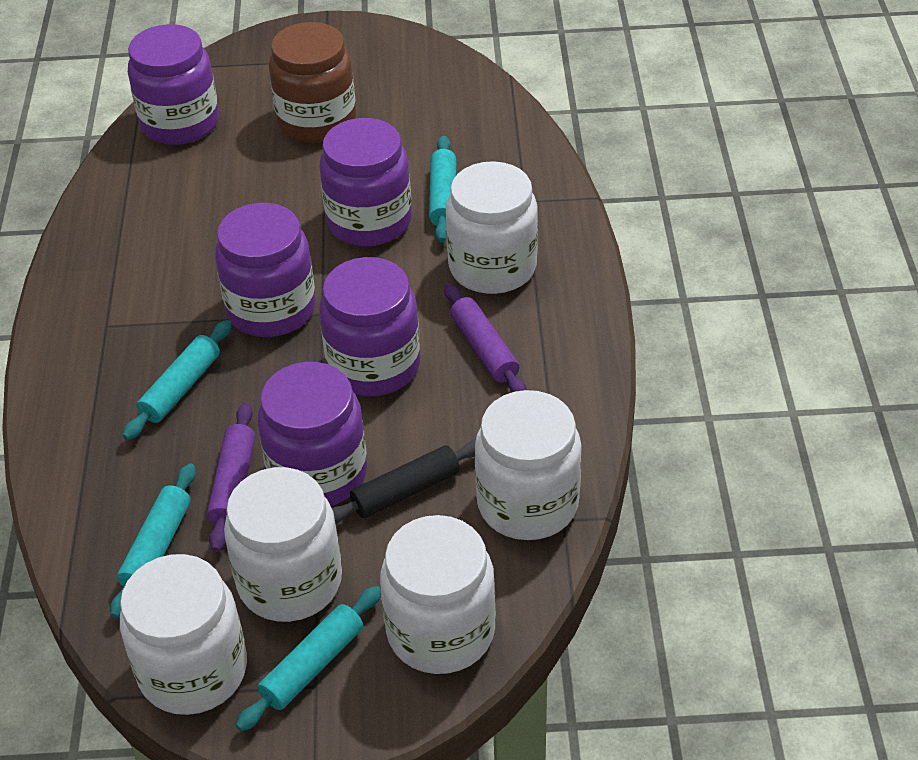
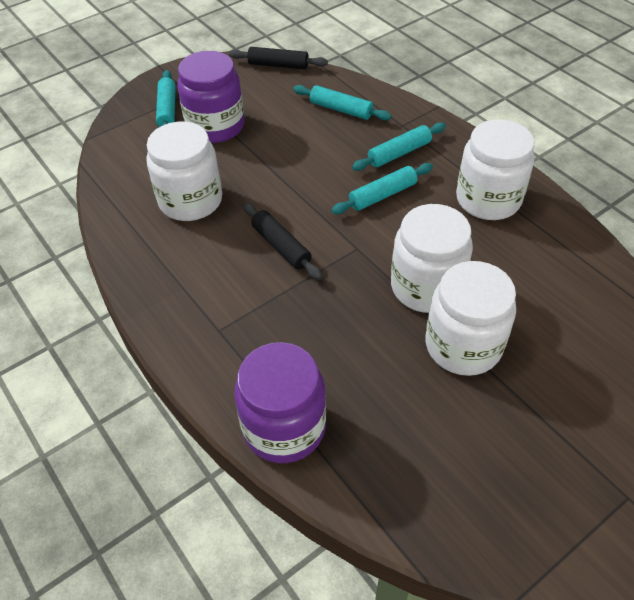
black rolling pin: 1 -> 2
brown jar: 1 -> 0
purple jar: 5 -> 2
purple rolling pin: 2 -> 0
white jar: 5 -> 4

